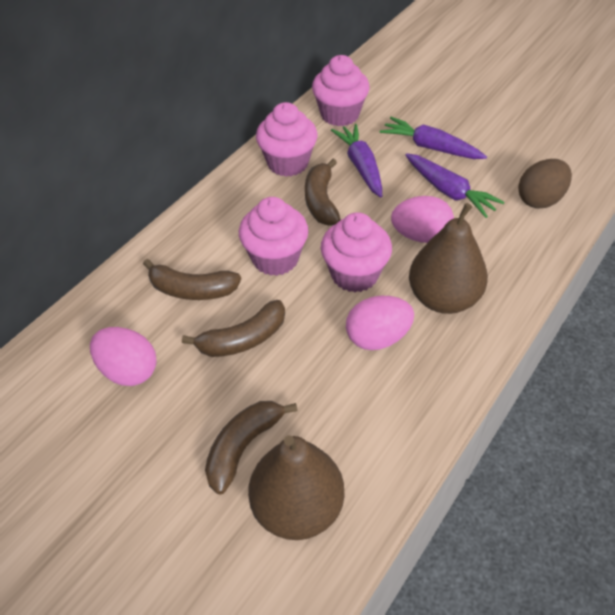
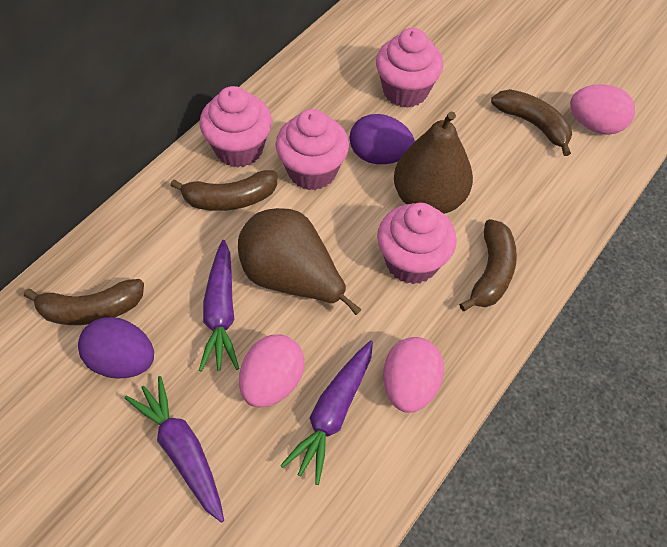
brown egg: 1 -> 0
purple egg: 0 -> 2

